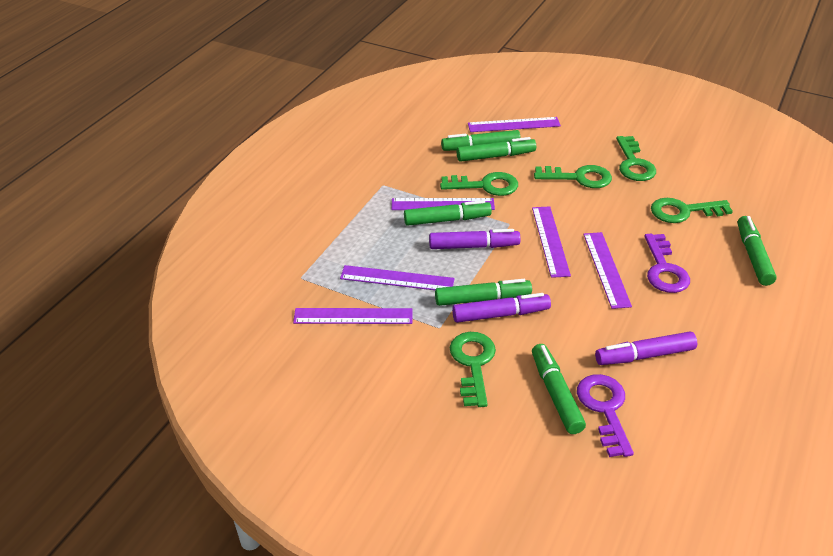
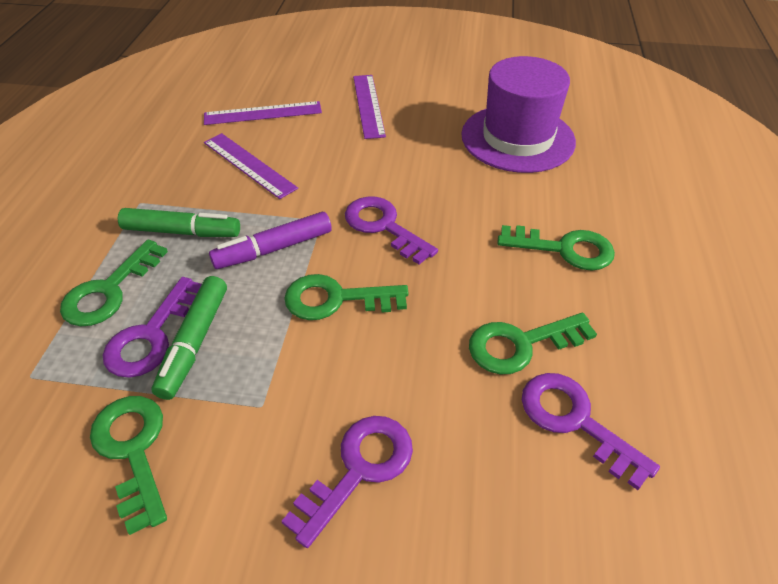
green marker: 6 -> 2
purple hat: 0 -> 1
purple key: 2 -> 4
purple marker: 3 -> 1
purple ruler: 6 -> 3

